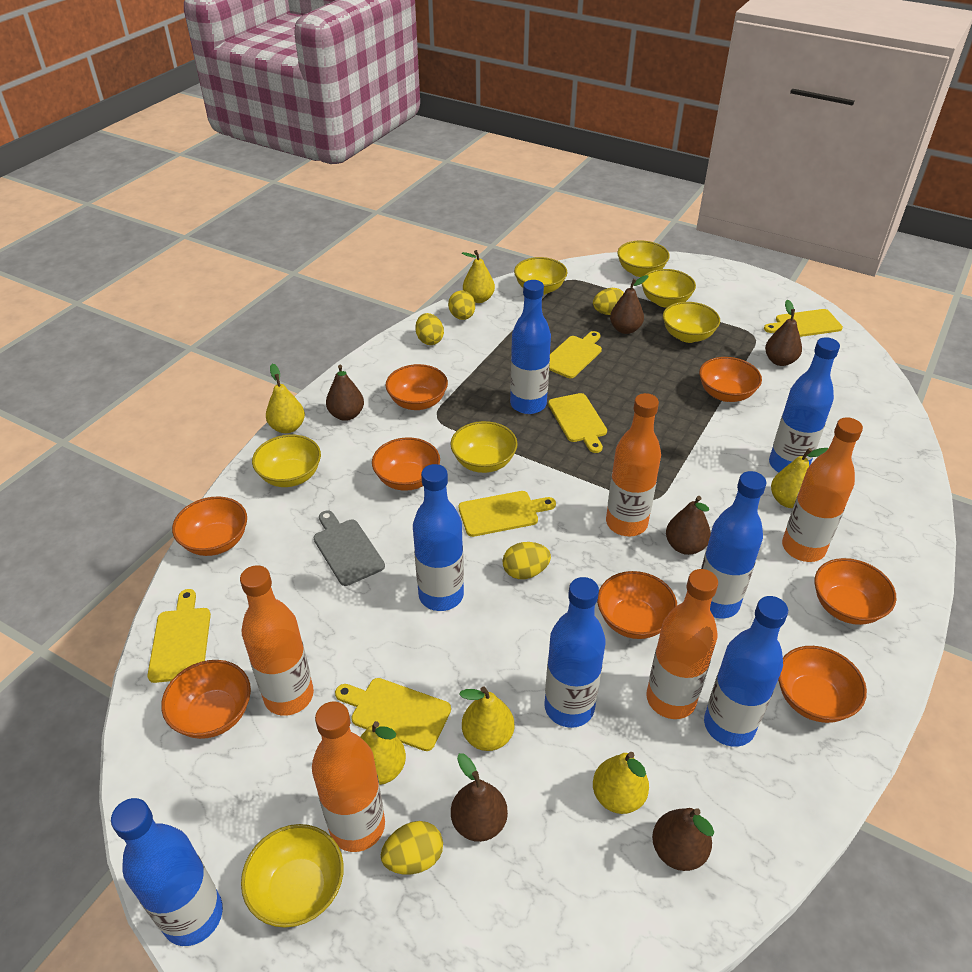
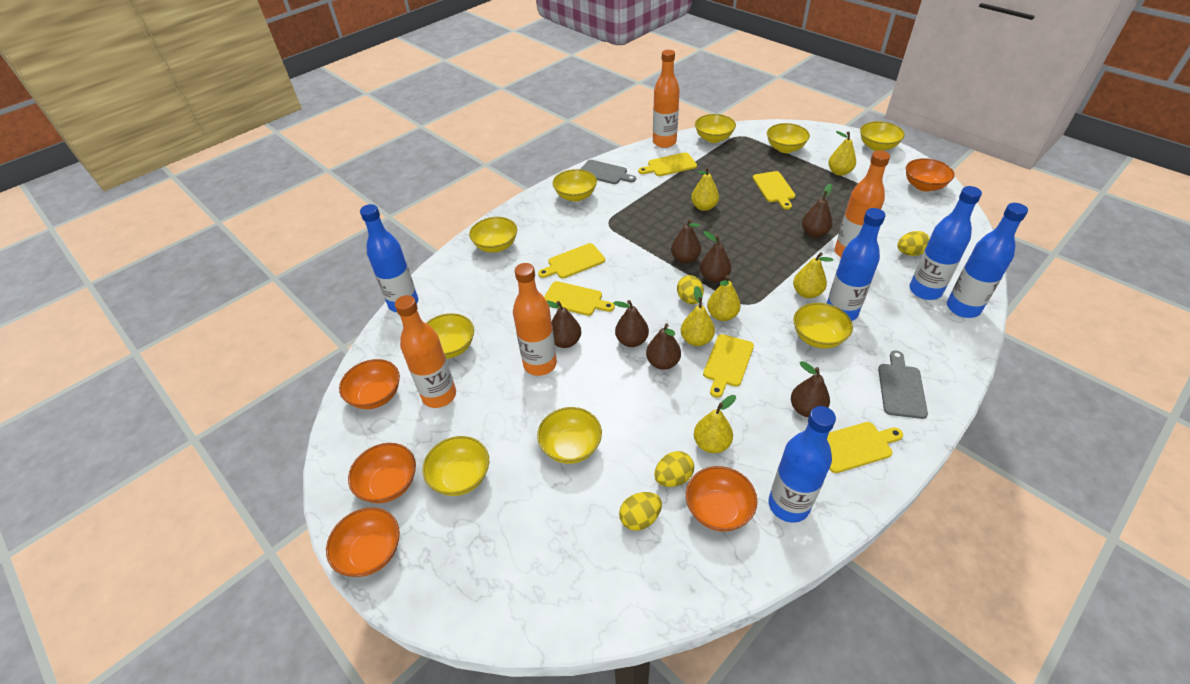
blue bottle: 7 -> 5
brown pear: 6 -> 7
grey cutting board: 1 -> 2
orange bottle: 5 -> 4
orange bowl: 8 -> 5
yellow bowl: 7 -> 9
yellow egg: 5 -> 4

